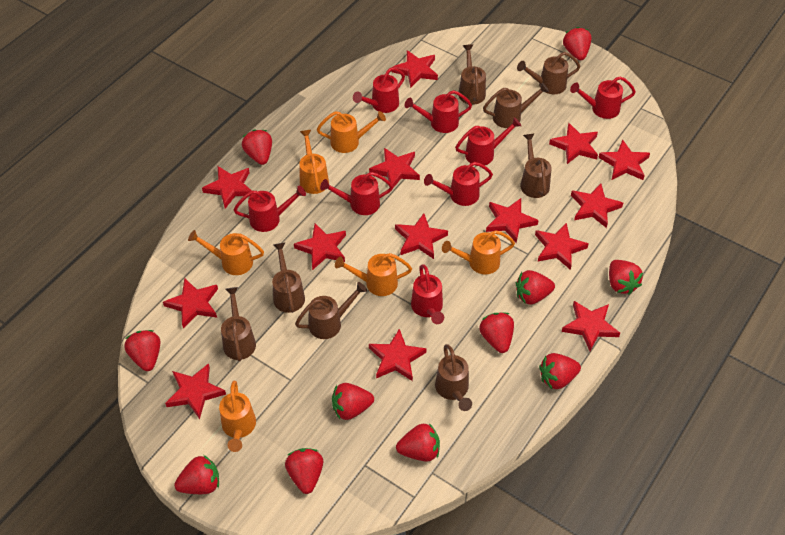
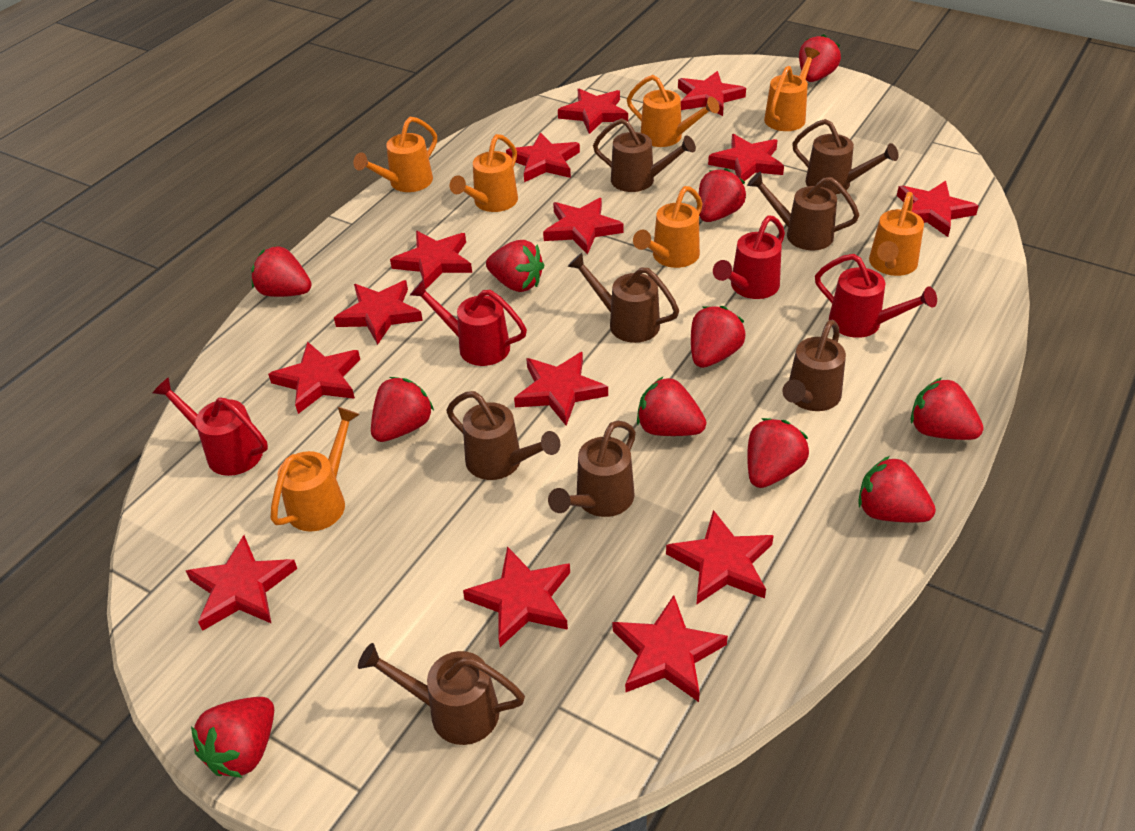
orange watering can: 6 -> 7
red watering can: 8 -> 4

